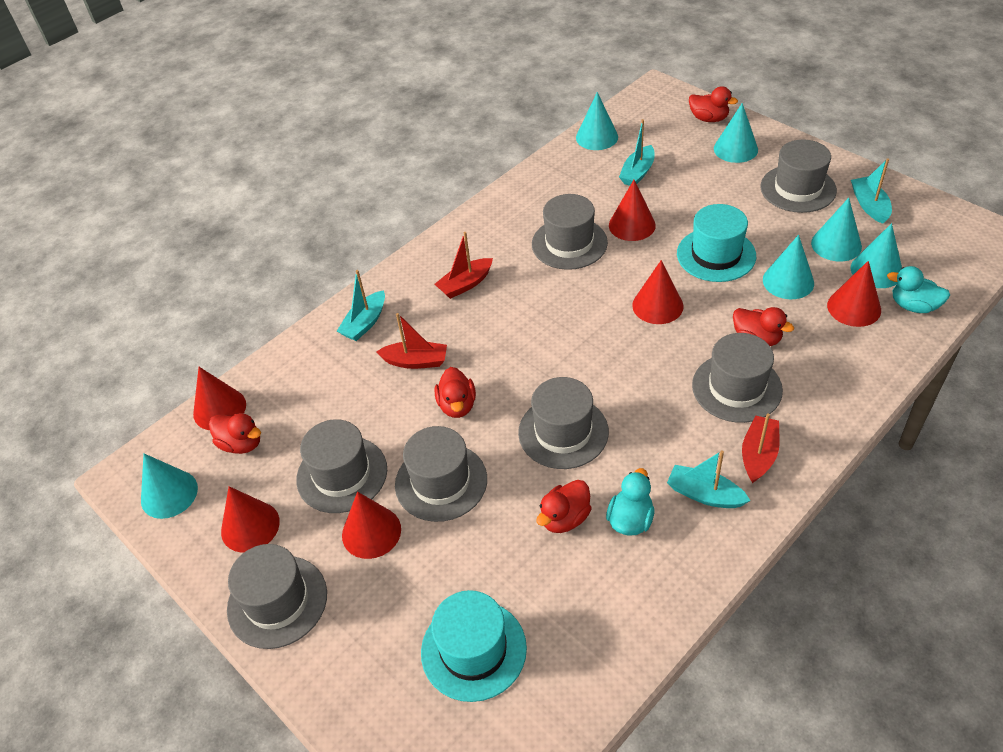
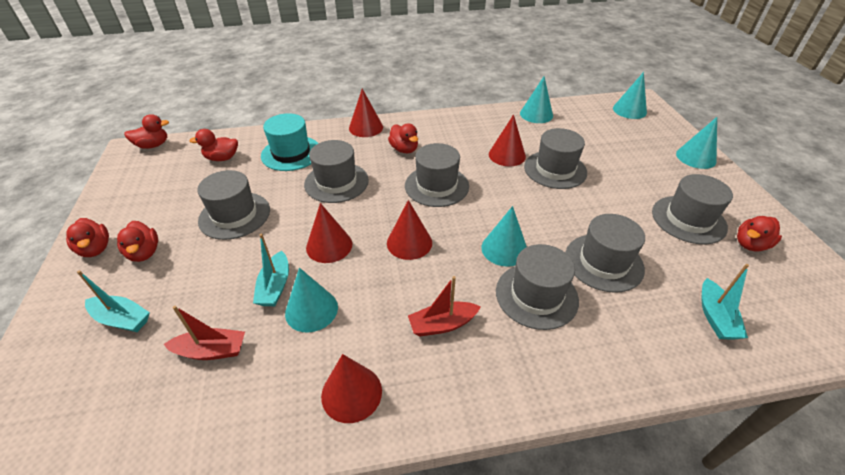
red boat: 3 -> 2
red cone: 6 -> 5
red duck: 5 -> 6
turquoise boat: 4 -> 3
turquoise cone: 6 -> 5
turquoise duck: 2 -> 0
turquoise hat: 2 -> 1

